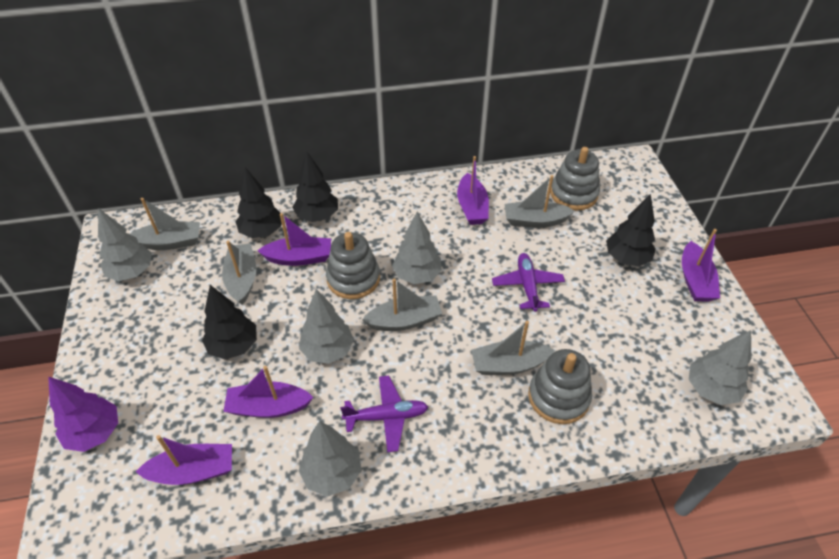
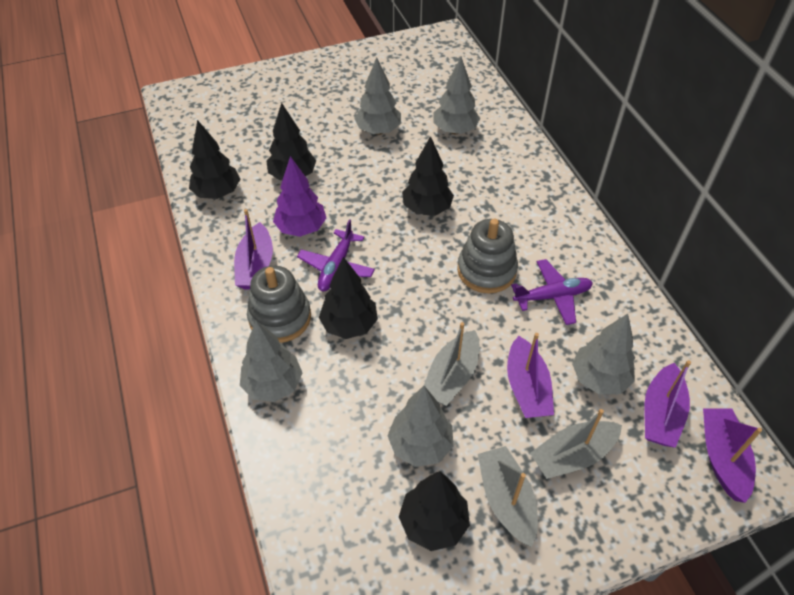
black tree: 4 -> 5
grey boat: 5 -> 3
grey stacking toy: 3 -> 2
purple boat: 5 -> 4

